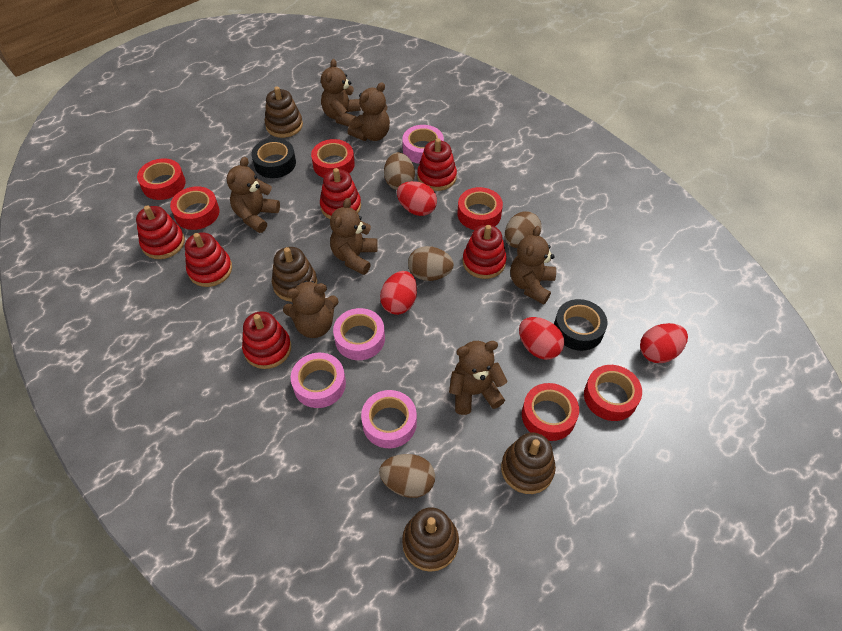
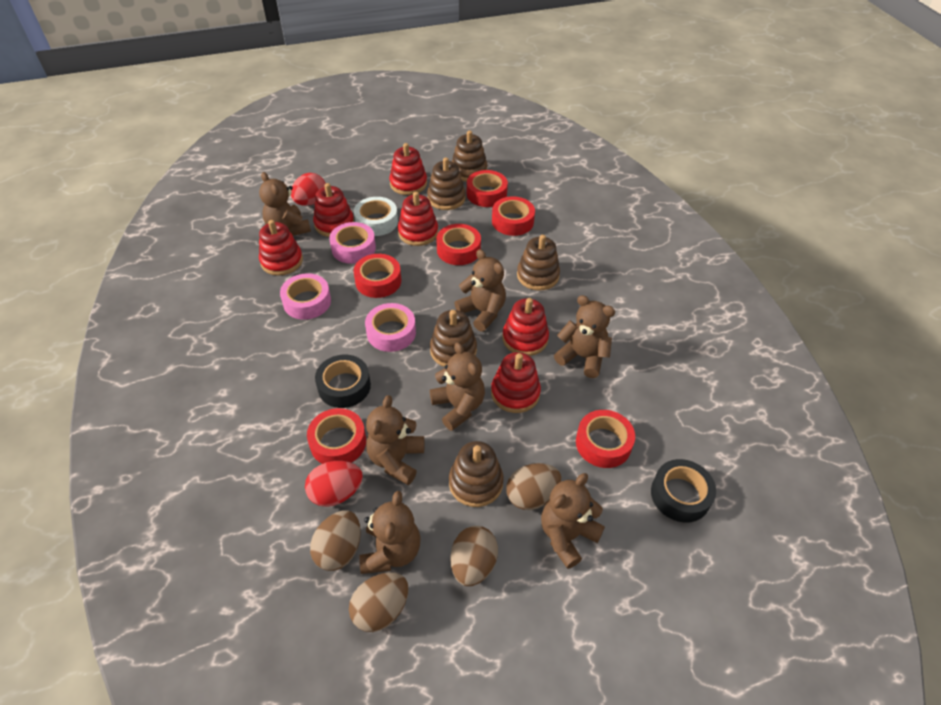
brown stacking toy: 4 -> 5
pink tape: 4 -> 3
red egg: 4 -> 2
white tape: 0 -> 1

